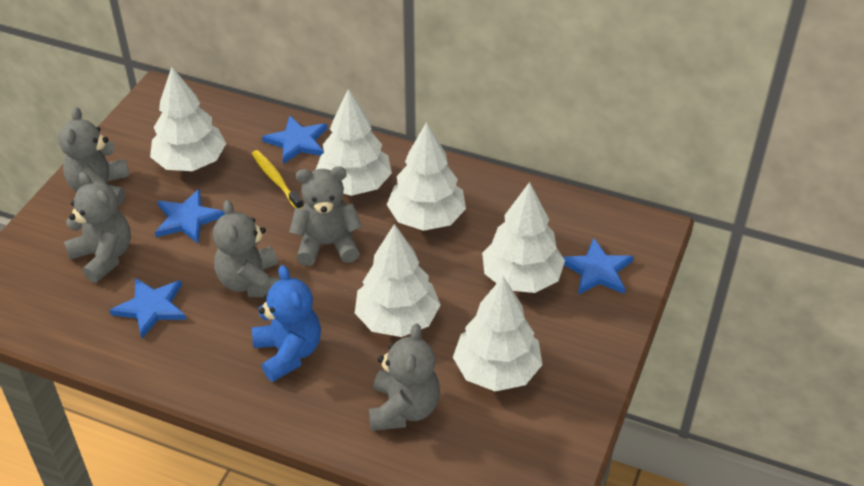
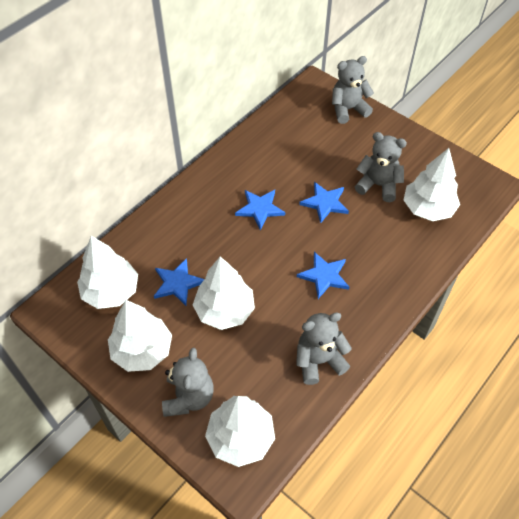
blue teddy bear: 1 -> 0
grey teddy bear: 5 -> 4
white tree: 6 -> 5
yellow toothbrush: 1 -> 0

